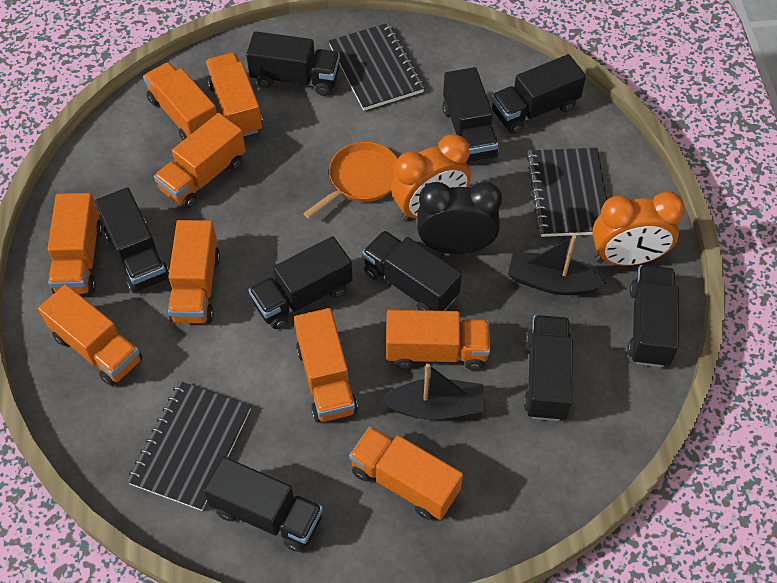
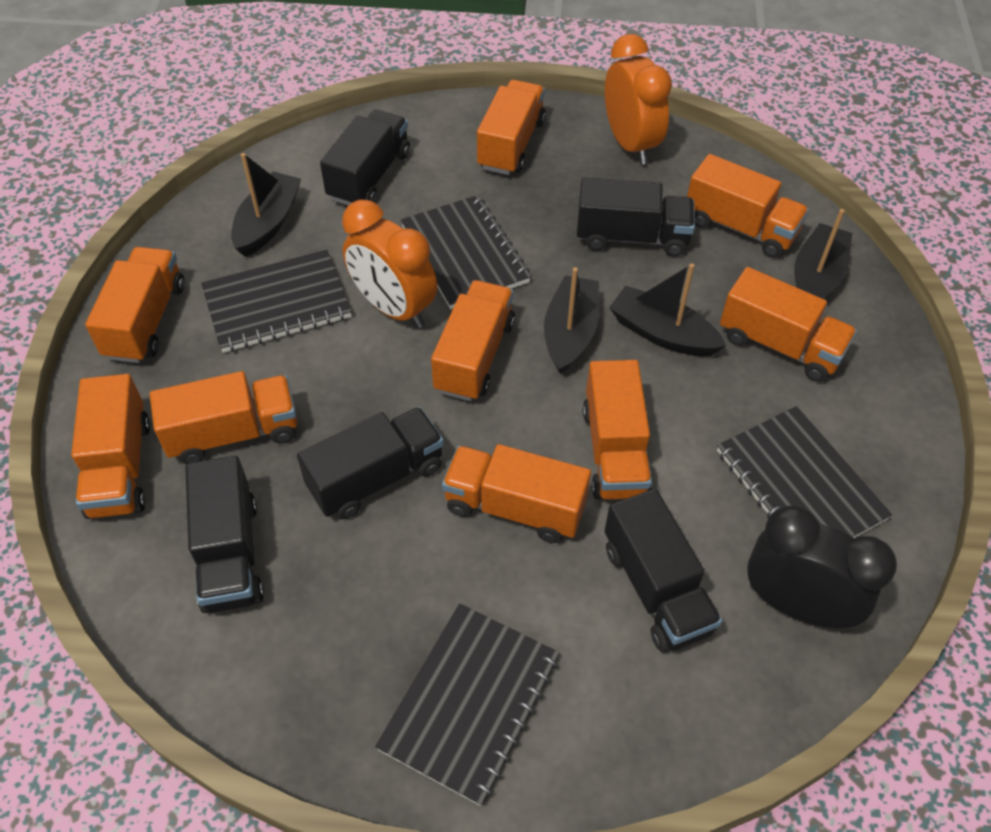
black boat: 2 -> 4
black notebook: 3 -> 4
black truck: 9 -> 5
orange pan: 1 -> 0

